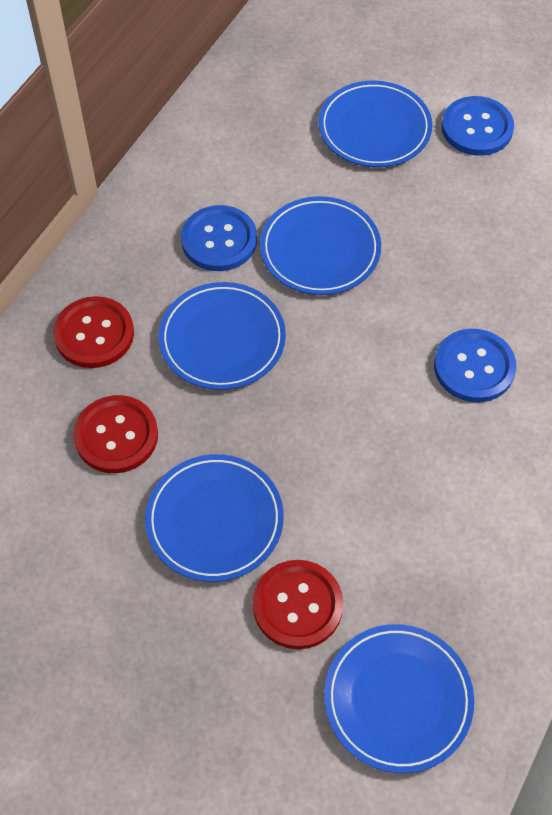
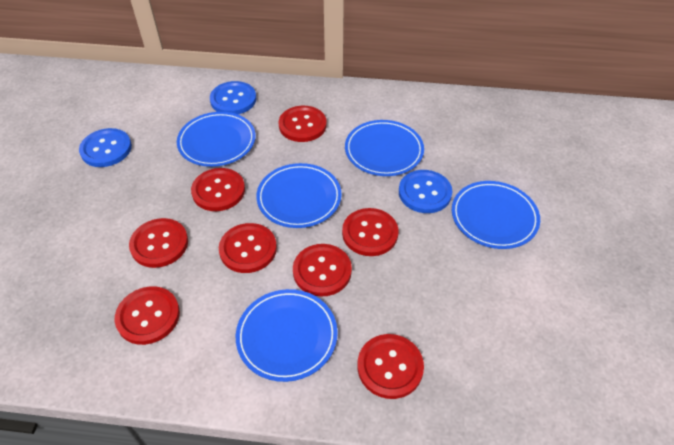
red button: 3 -> 8

